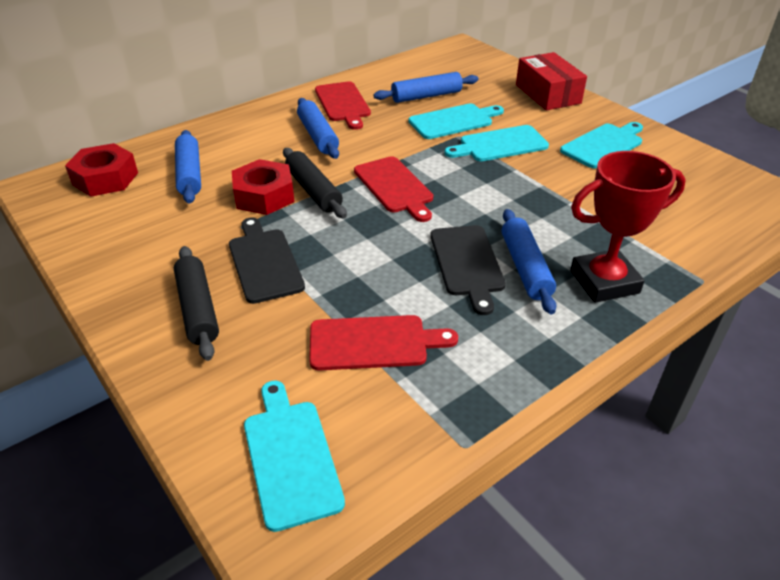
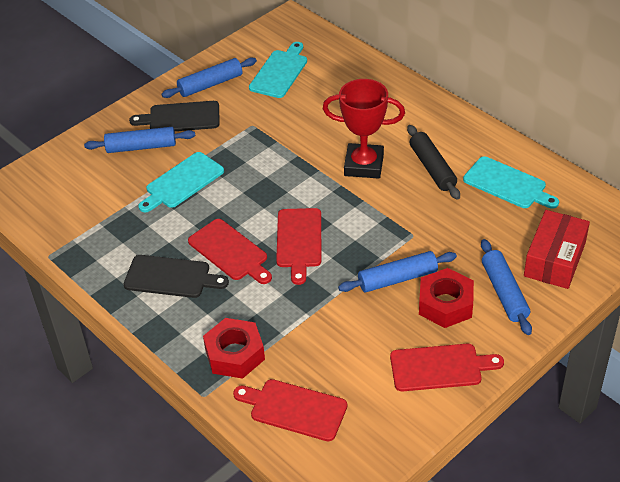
black rolling pin: 2 -> 1
red cutting board: 3 -> 4
turquoise cutting board: 4 -> 3

